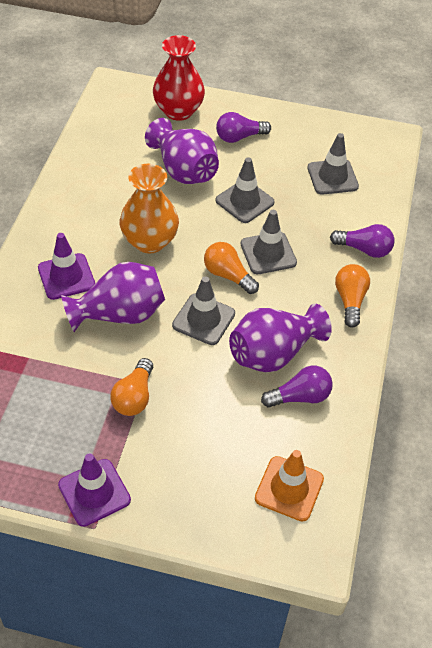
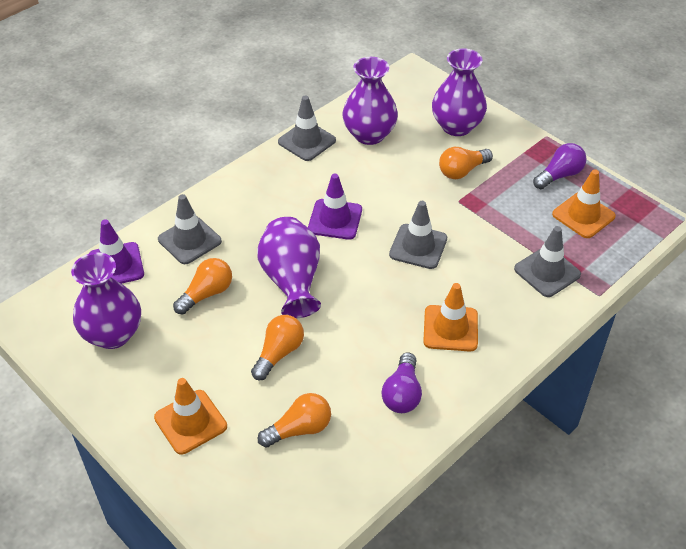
orange light bulb: 3 -> 4
orange traffic cone: 1 -> 3
orange vase: 1 -> 0
purple light bulb: 3 -> 2
purple vase: 3 -> 4
red vase: 1 -> 0

